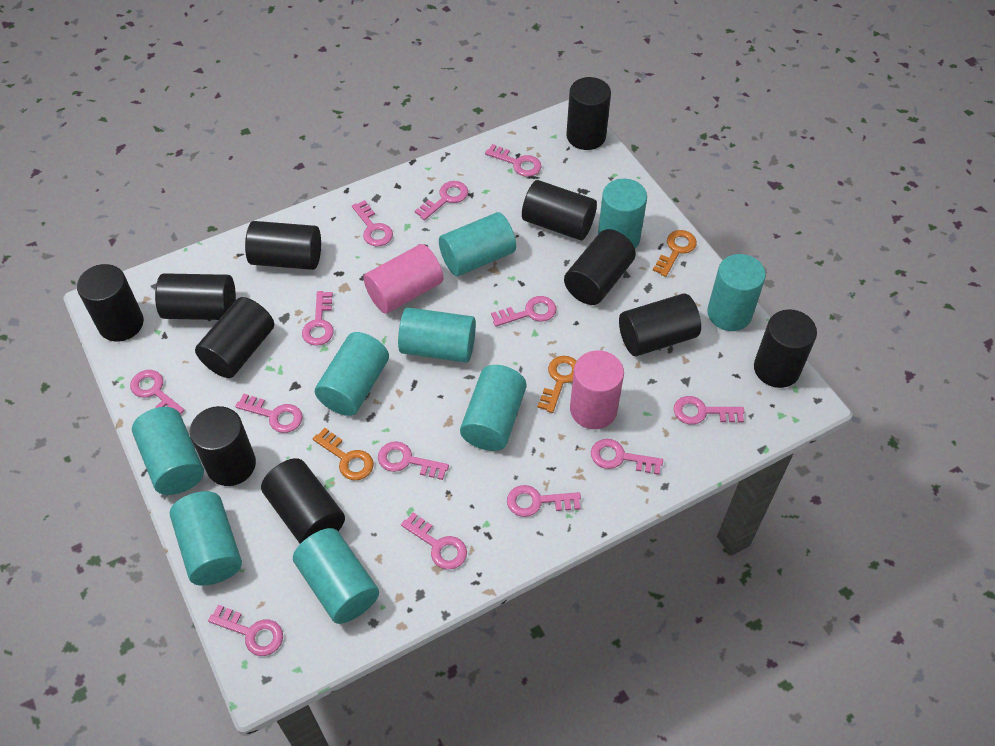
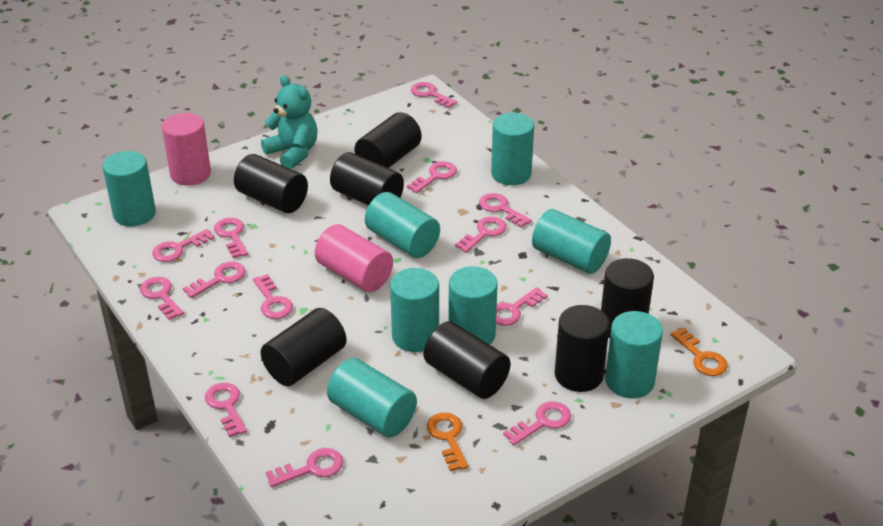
black cylinder: 11 -> 7
orange key: 3 -> 2
turquoise cylinder: 9 -> 8
turquoise teddy bear: 0 -> 1

